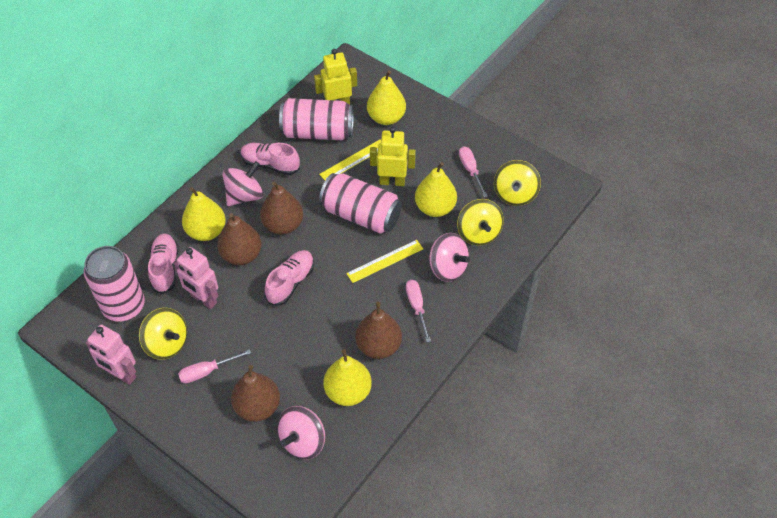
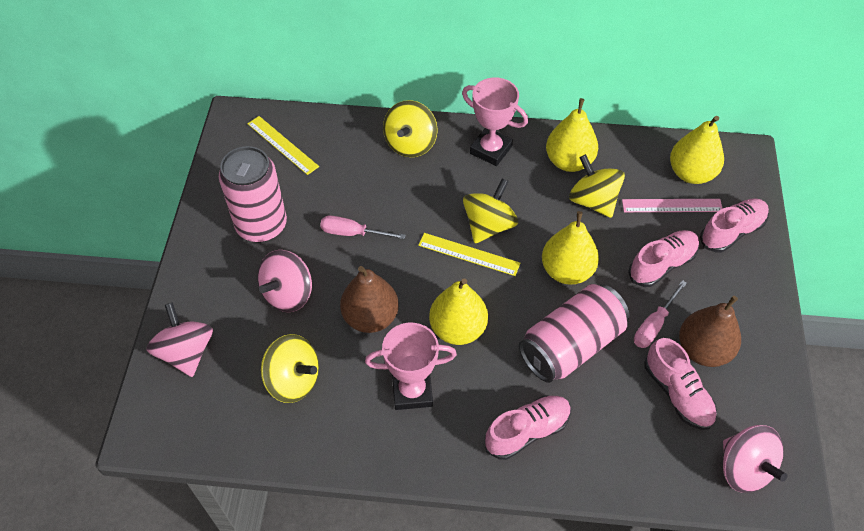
brown pear: 4 -> 2
pink can: 3 -> 2
pink robot: 2 -> 0
pink ruler: 0 -> 1
pink screwdriver: 3 -> 2
pink shoe: 3 -> 4
pink trophy: 0 -> 2
yellow robot: 2 -> 0
yellow spinning top: 3 -> 4

